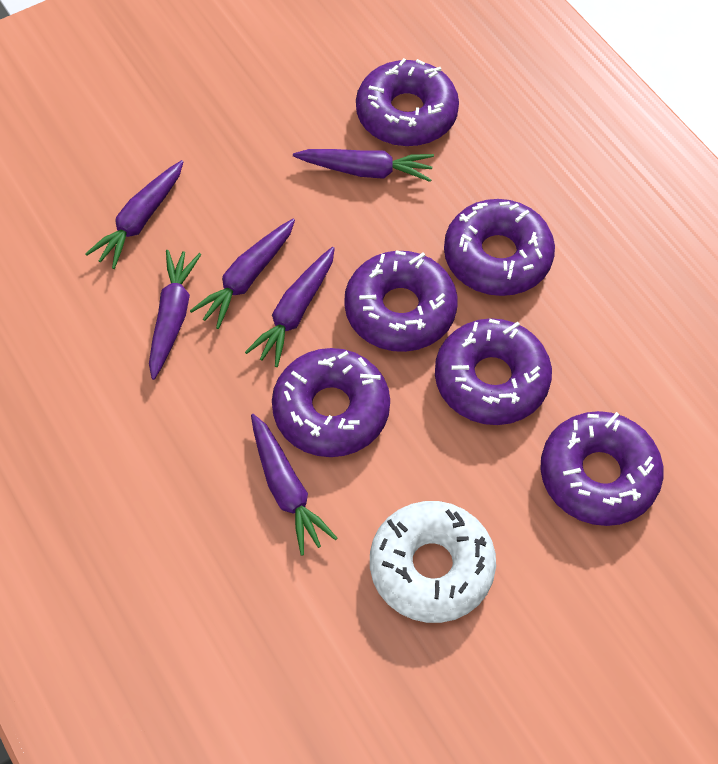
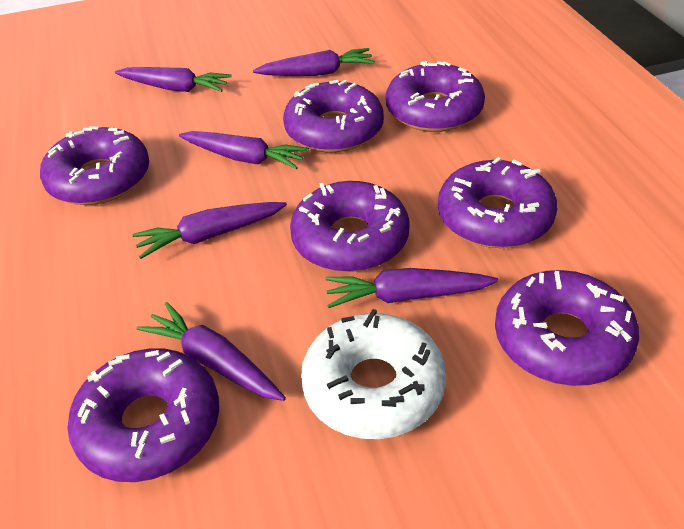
purple donut: 6 -> 7

